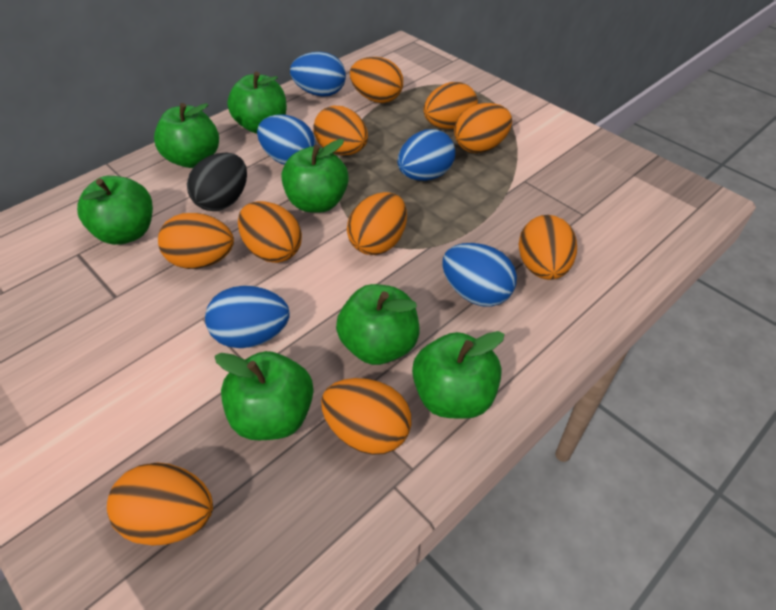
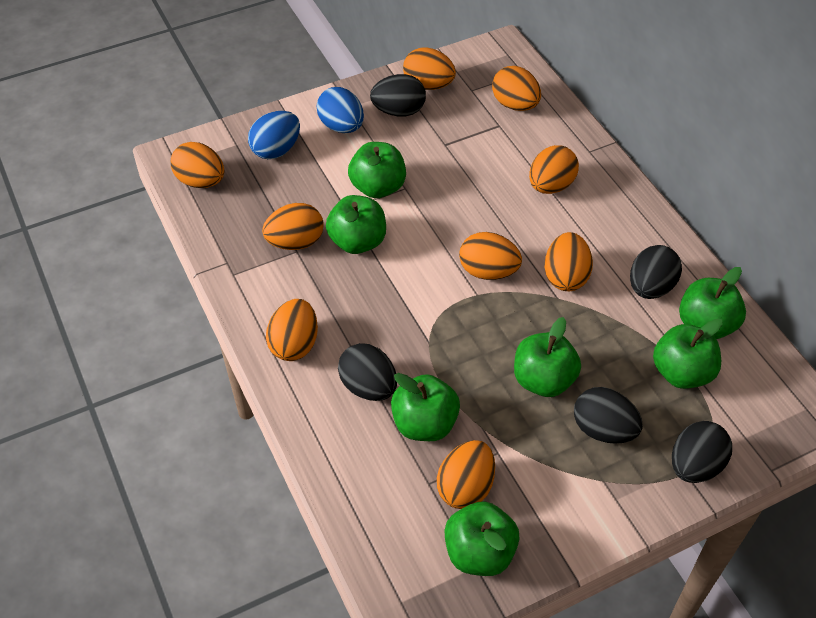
black egg: 1 -> 5
blue egg: 5 -> 2
orange egg: 10 -> 9

